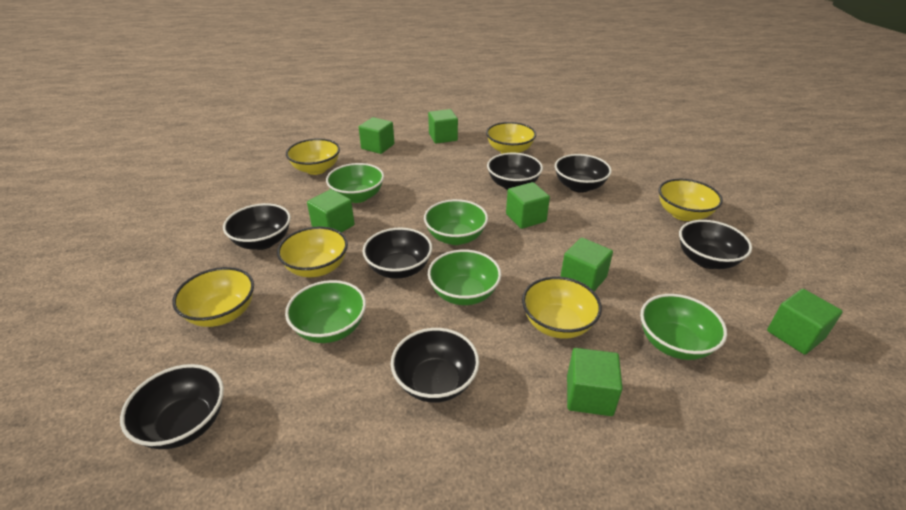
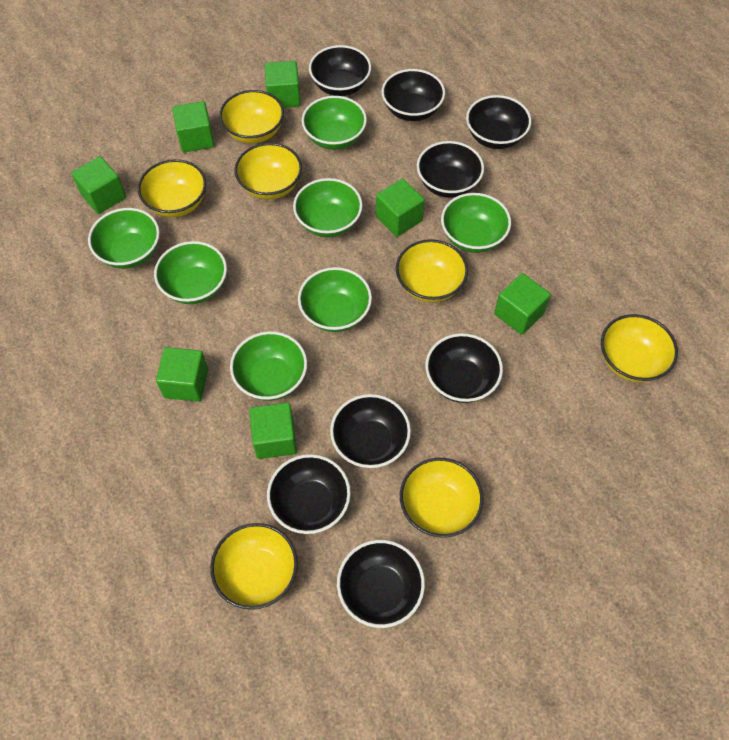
black bowl: 7 -> 8
green bowl: 5 -> 7
yellow bowl: 6 -> 7

